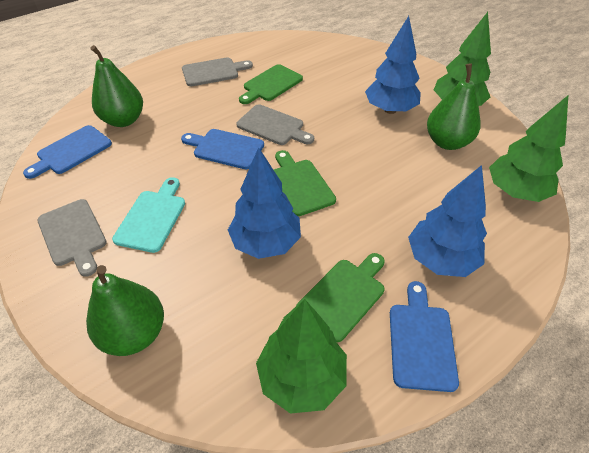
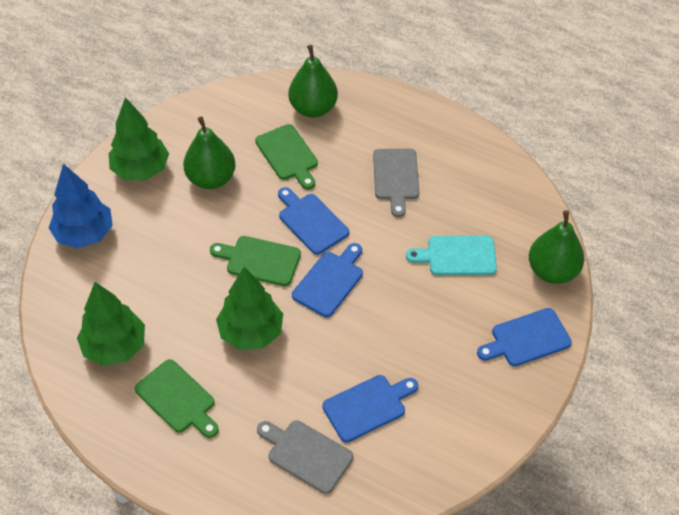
blue cutting board: 3 -> 4
blue tree: 3 -> 1
grey cutting board: 3 -> 2

